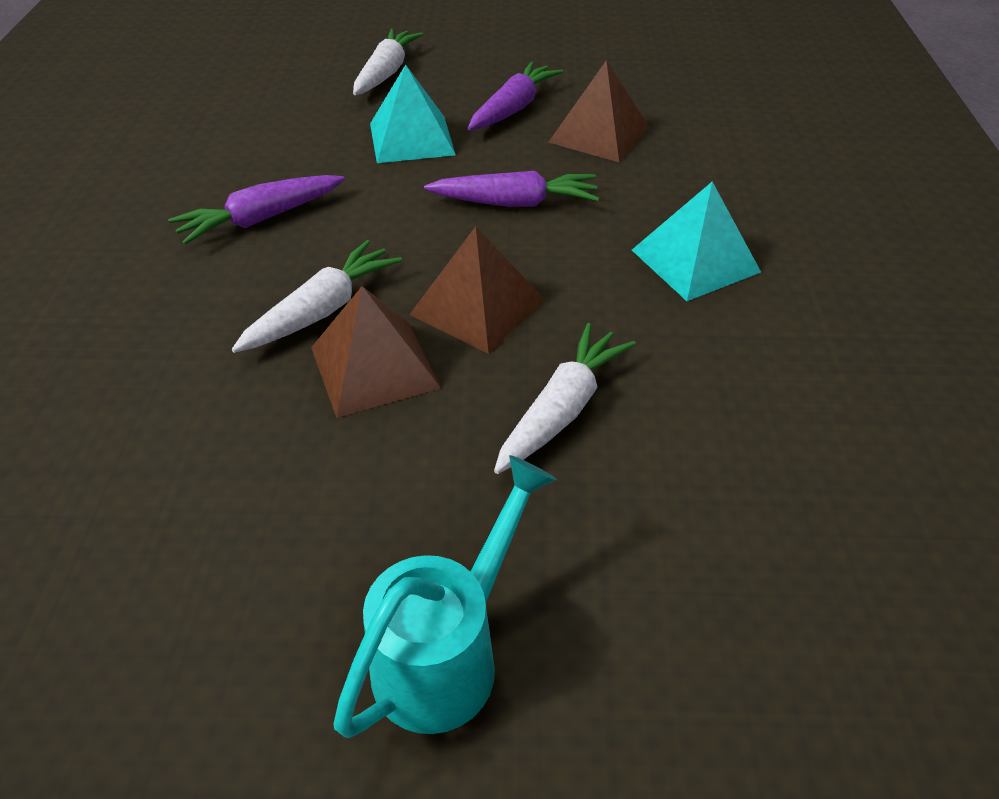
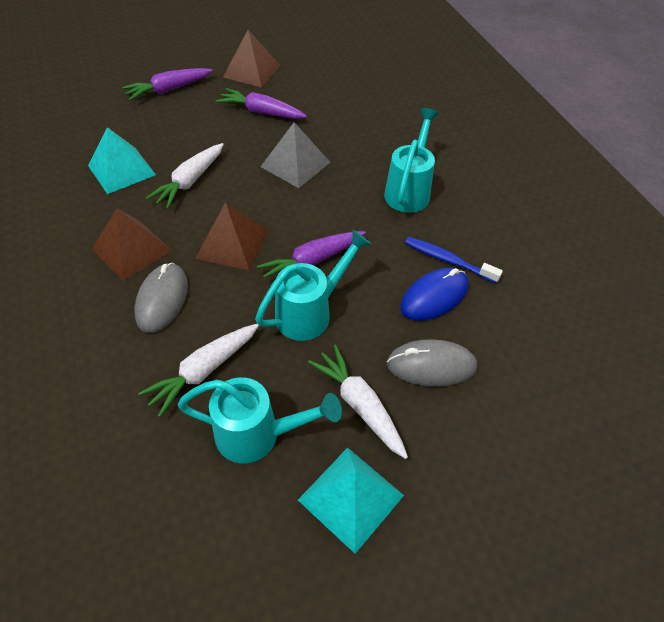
blue mouse: 0 -> 1
blue toothbrush: 0 -> 1
grey mouse: 0 -> 2
grey pyramid: 0 -> 1
turquoise watering can: 1 -> 3

